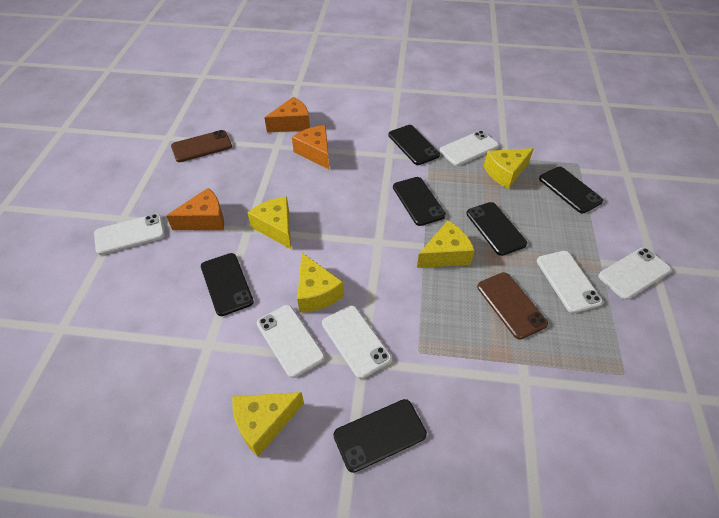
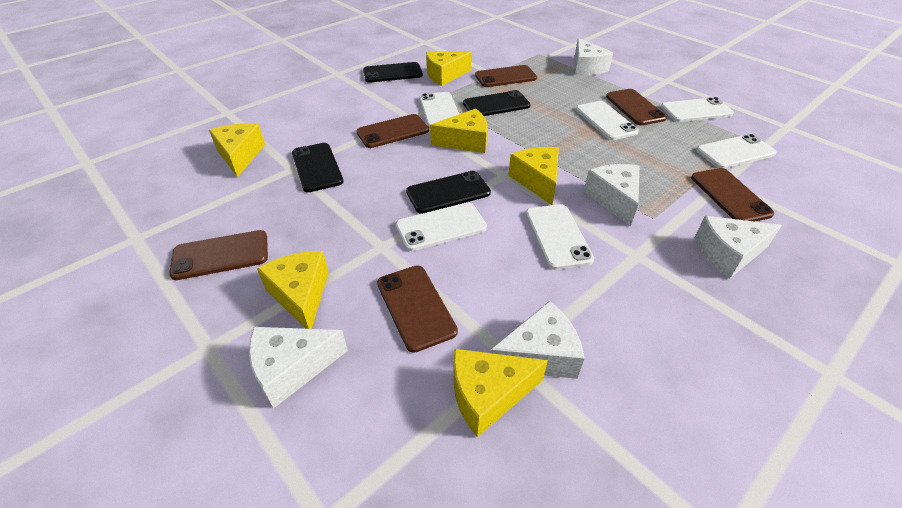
black phone: 6 -> 4
brown phone: 2 -> 6
orange cheese: 3 -> 0
white cheese: 0 -> 5
yellow cheese: 5 -> 6

